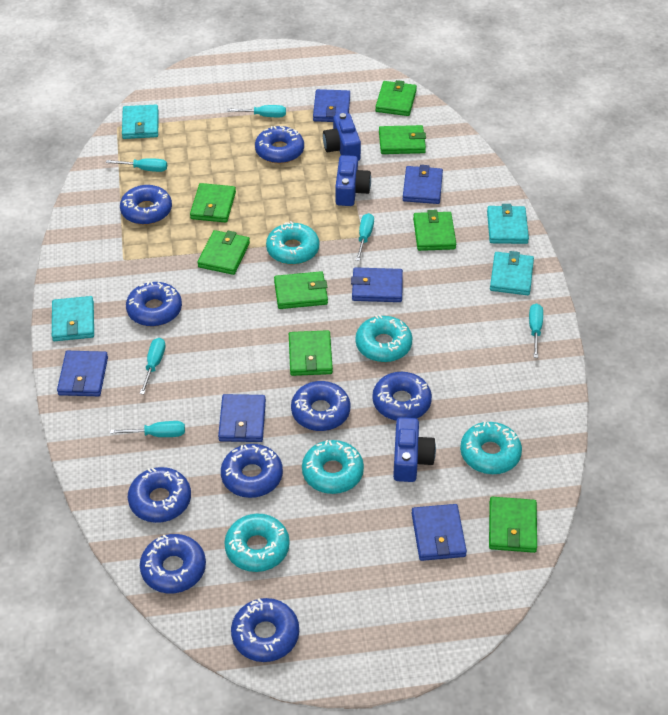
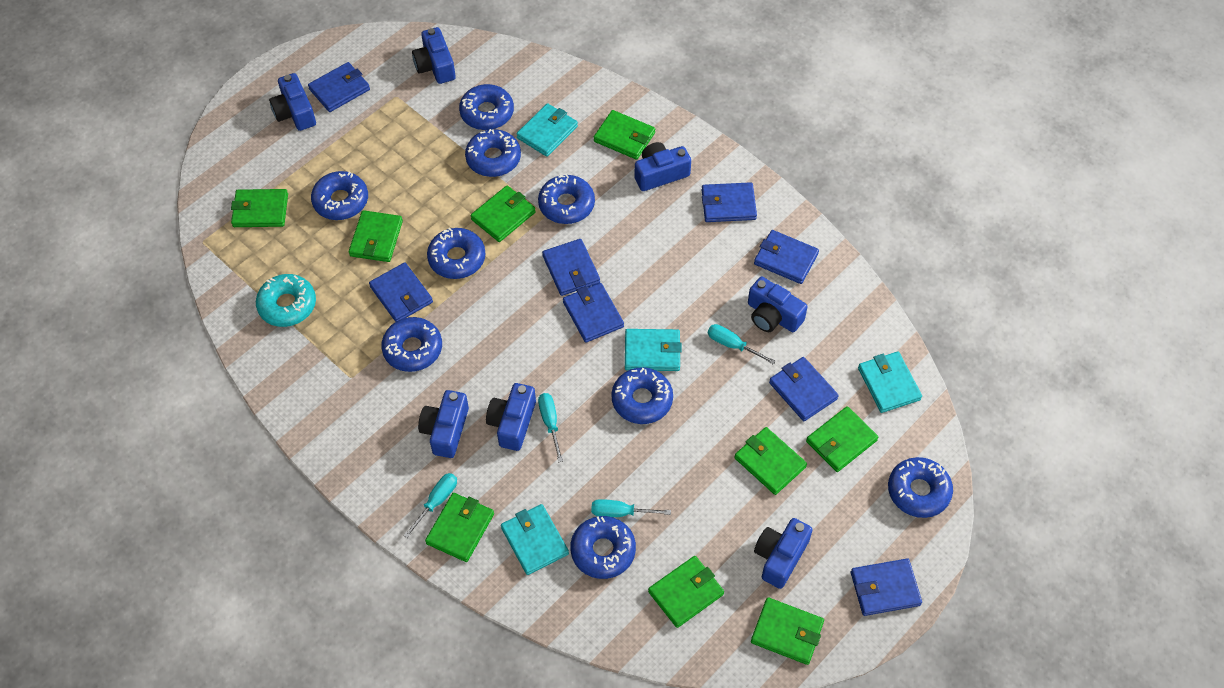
blue camera: 3 -> 7
blue wallet: 6 -> 8
green wallet: 8 -> 9
turquoise donut: 5 -> 1
turquoise screwdriver: 6 -> 4

